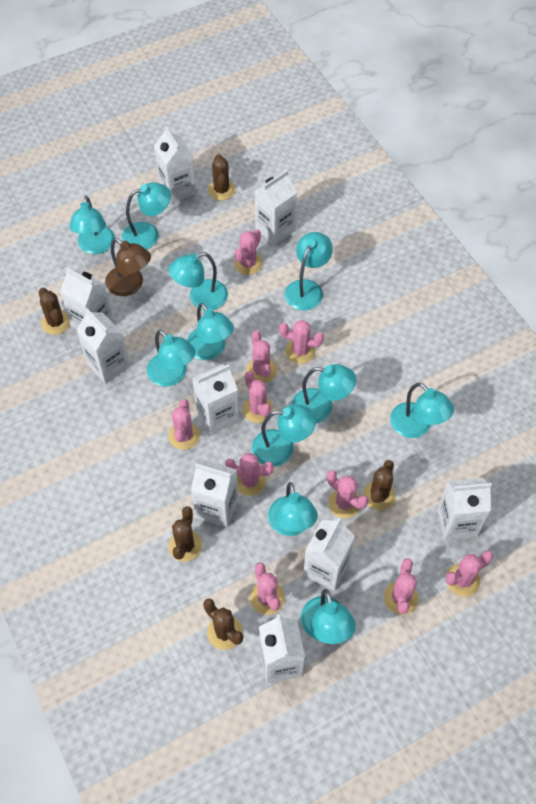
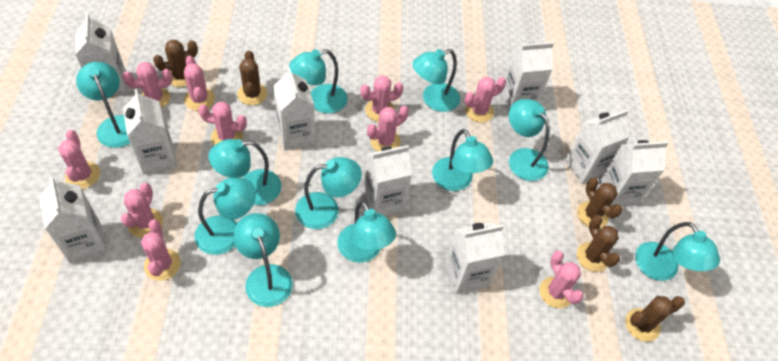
brown lamp: 1 -> 0

